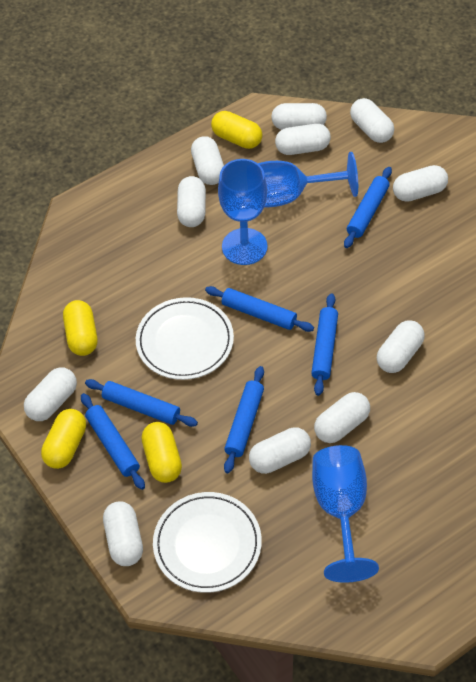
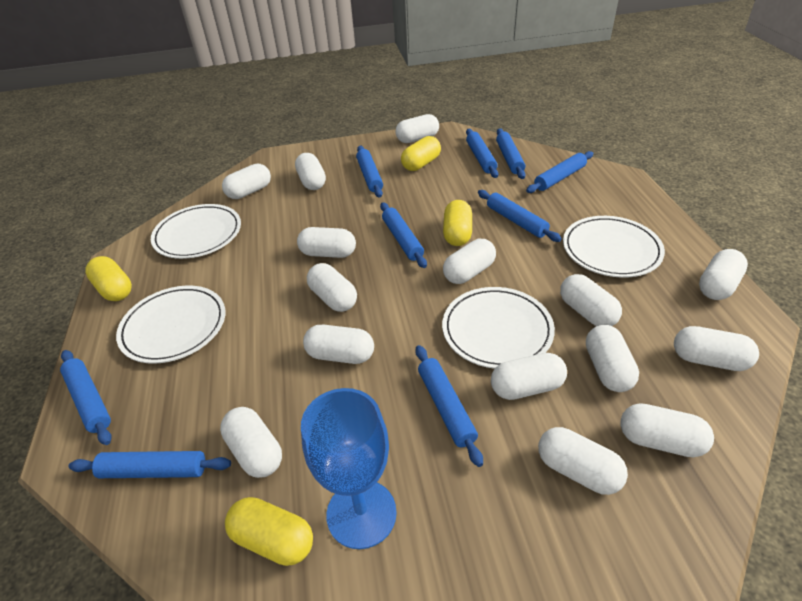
blue goblet: 3 -> 1
blue rolling pin: 6 -> 9
white capsule: 11 -> 15
white plate: 2 -> 4

